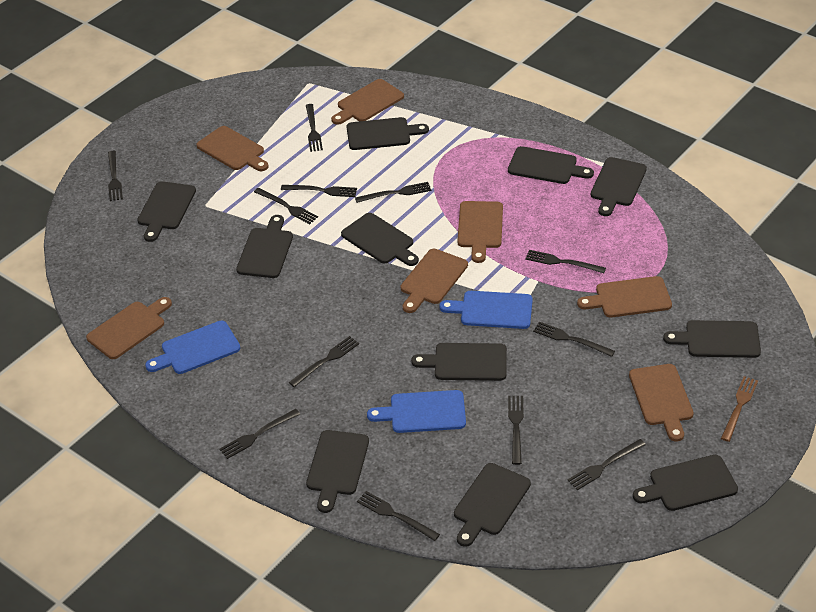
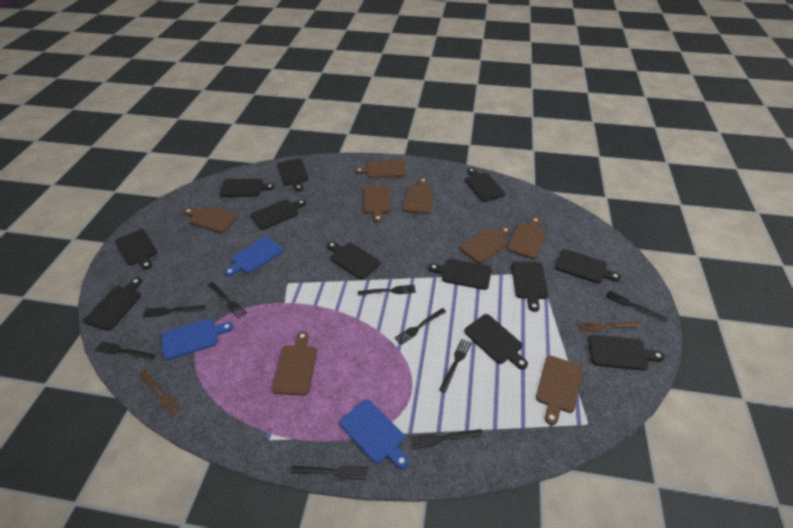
black cutting board: 11 -> 12
black fork: 12 -> 9
brown cutting board: 7 -> 8
brown fork: 1 -> 2

